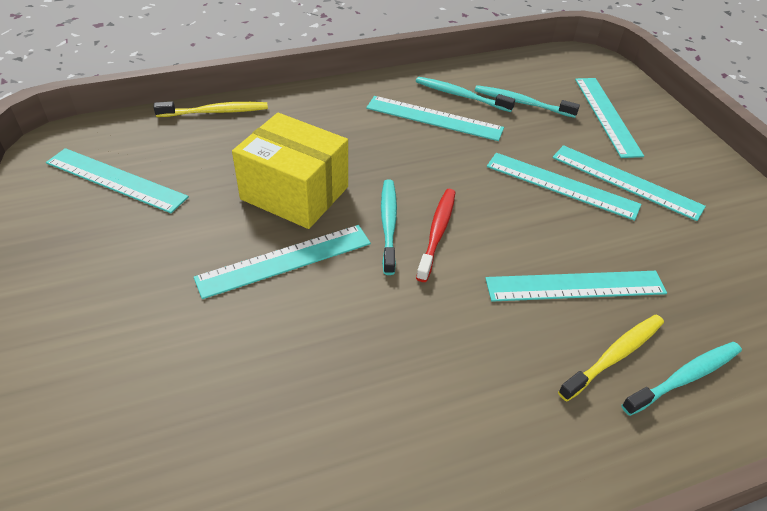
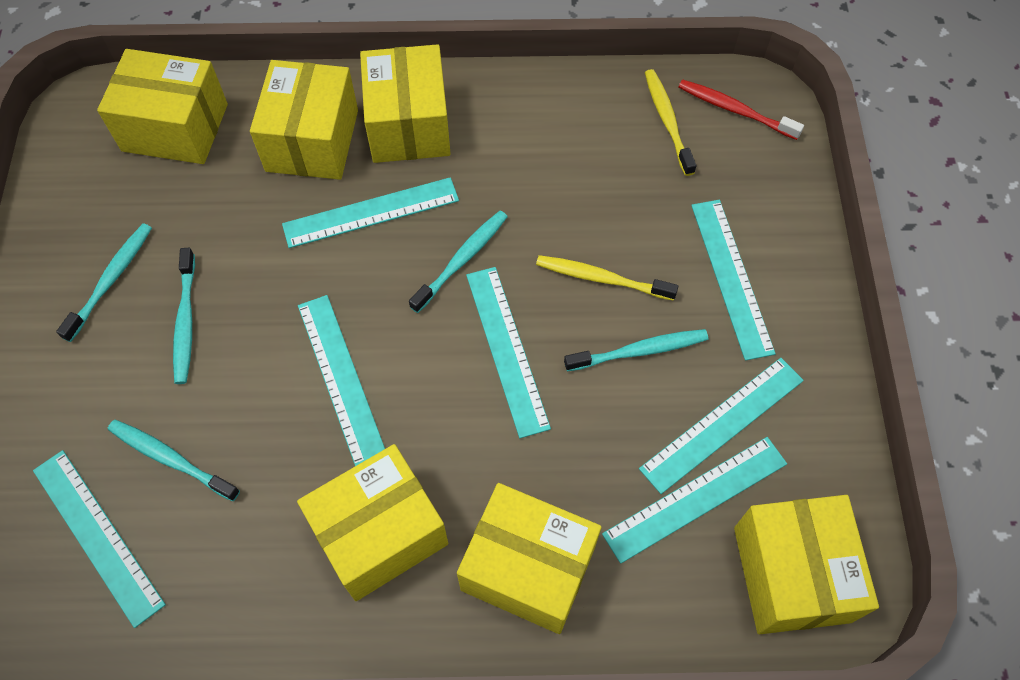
turquoise toothbrush: 4 -> 5
yellow box: 1 -> 6

